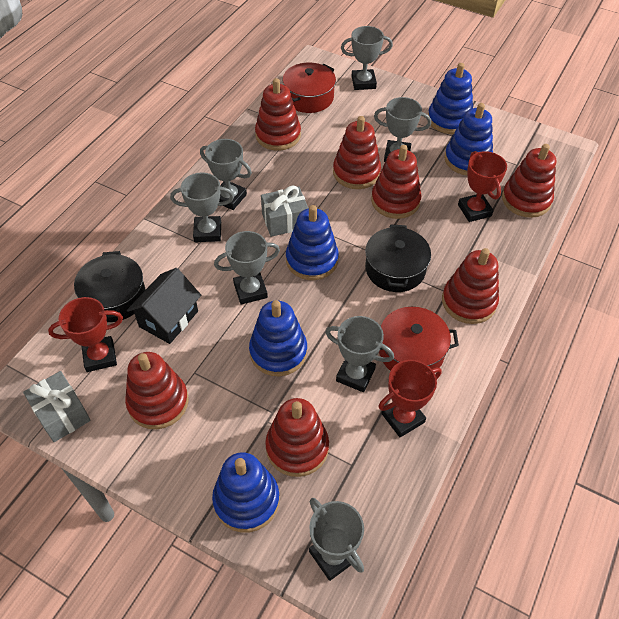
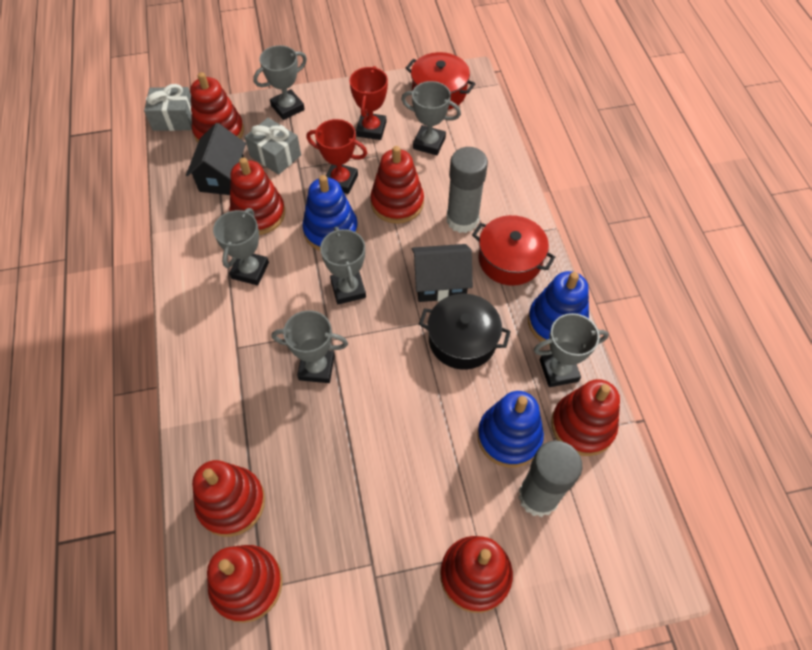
black house: 1 -> 2
black pot: 2 -> 1
blue stacking toy: 5 -> 3
grey glue stick: 0 -> 2
grey trophy: 7 -> 6
red trophy: 3 -> 2

